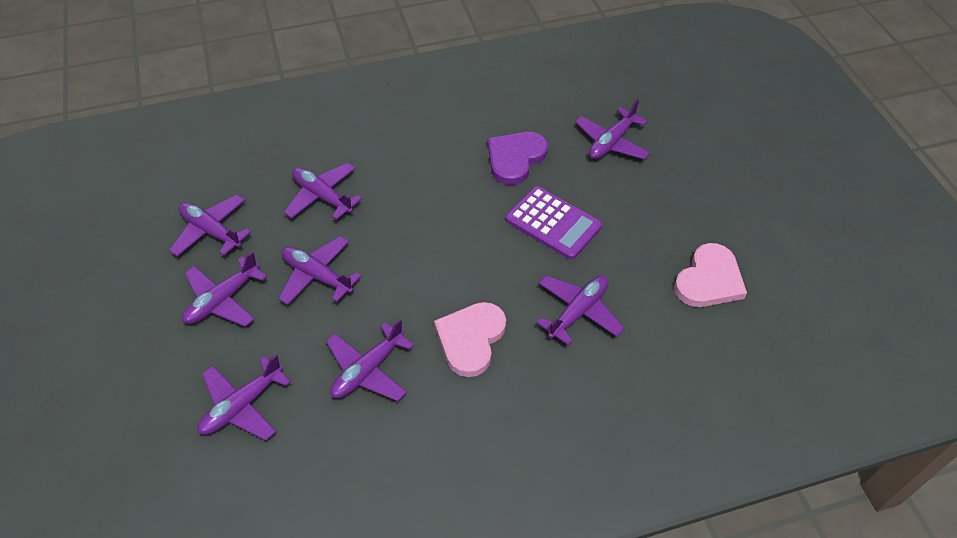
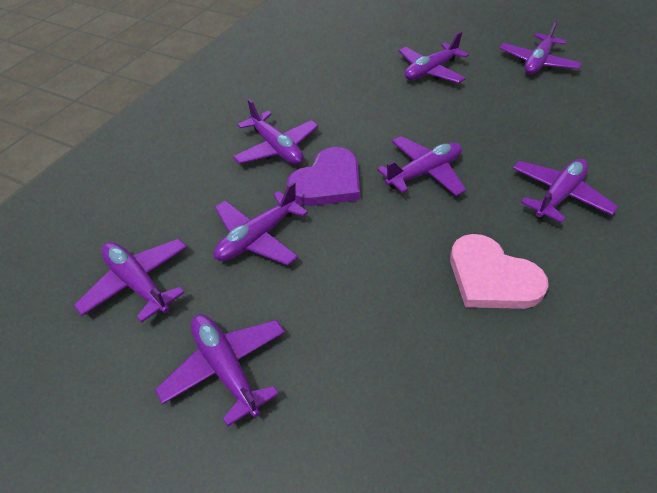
pink heart: 2 -> 1
purple calculator: 1 -> 0

